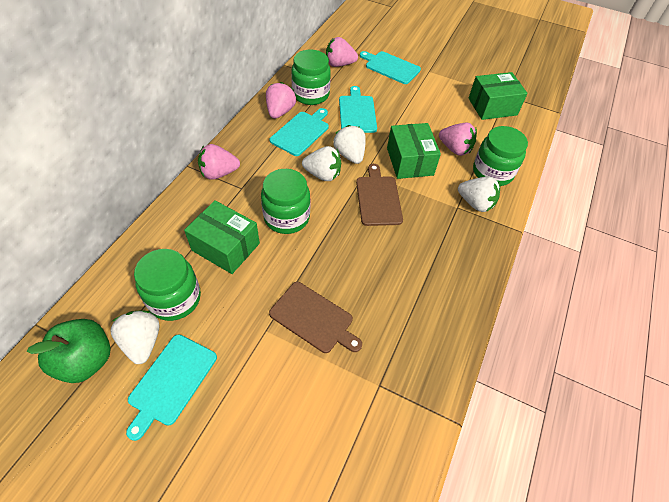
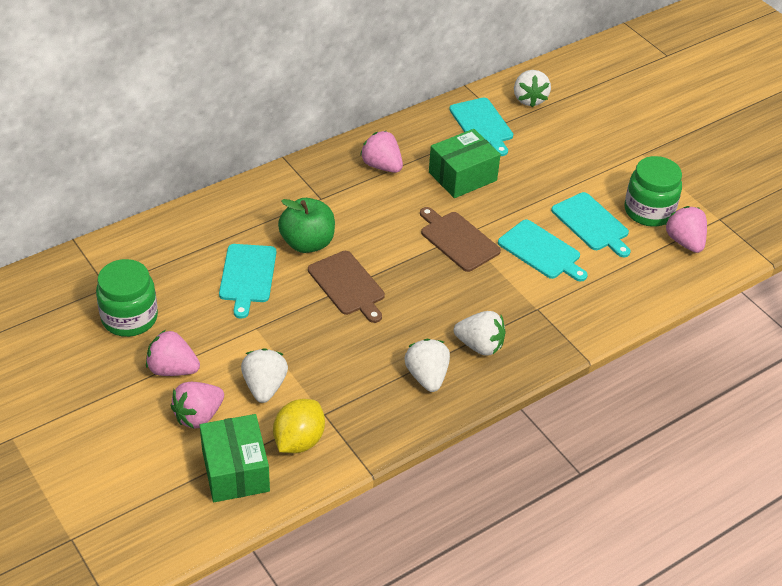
green box: 3 -> 2
green jar: 4 -> 2
yellow lemon: 0 -> 1

